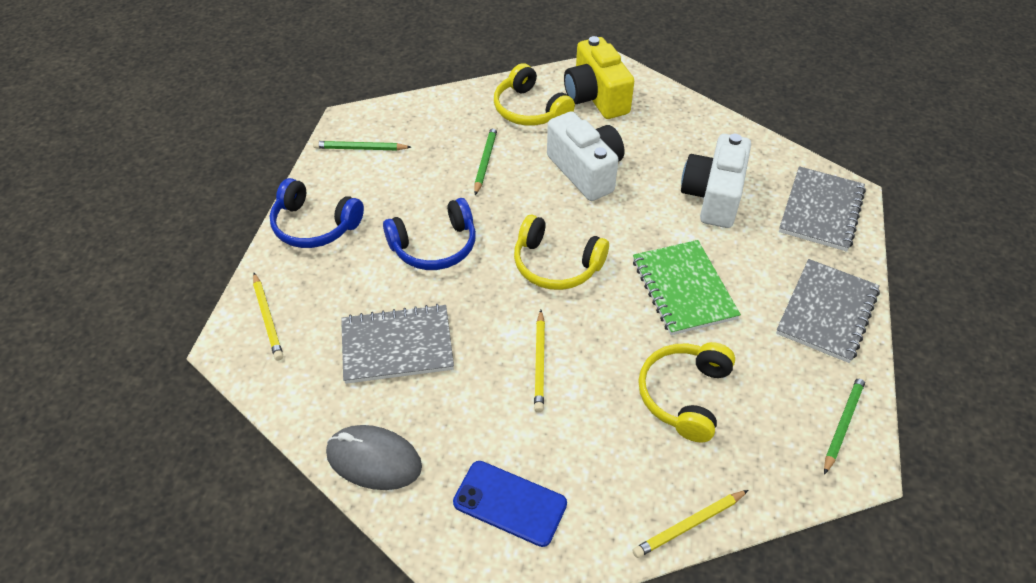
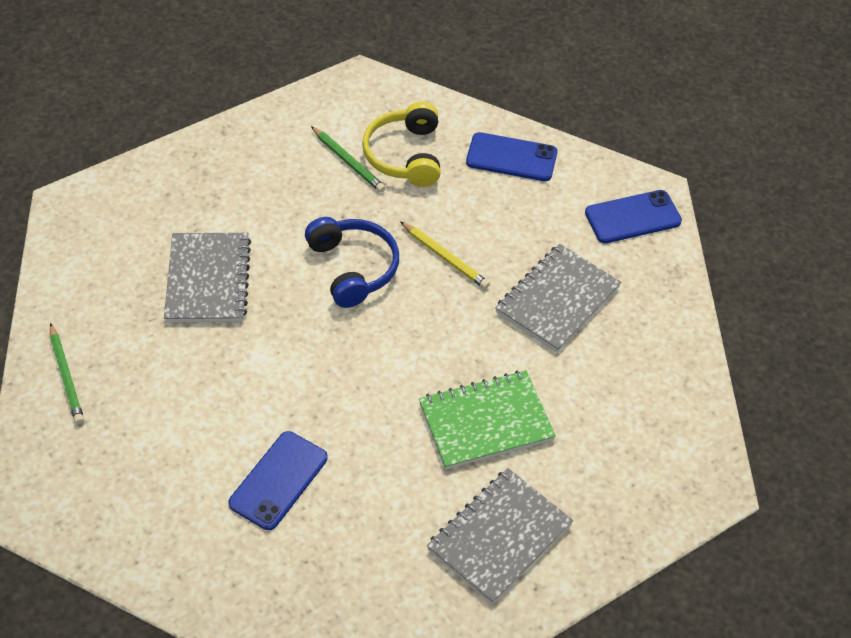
blue headphones: 2 -> 1
blue phone: 1 -> 3
green pencil: 3 -> 2
grey mouse: 1 -> 0
white camera: 2 -> 0
yellow camera: 1 -> 0
yellow headphones: 3 -> 1
yellow pencil: 3 -> 1

